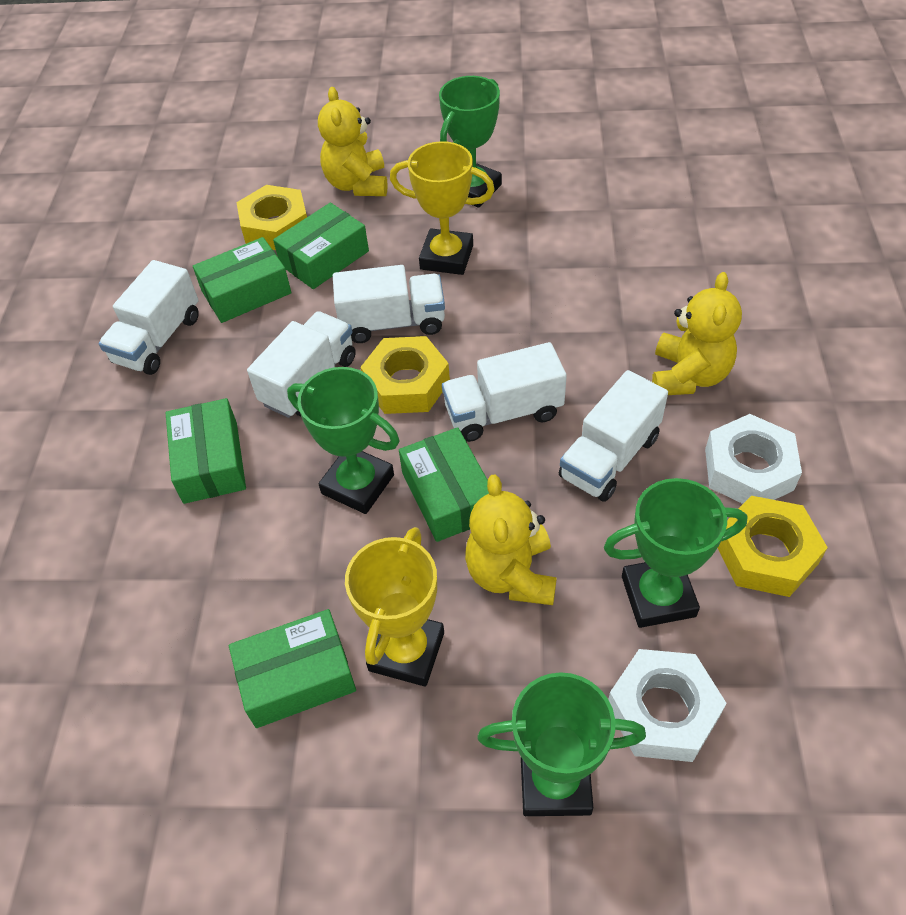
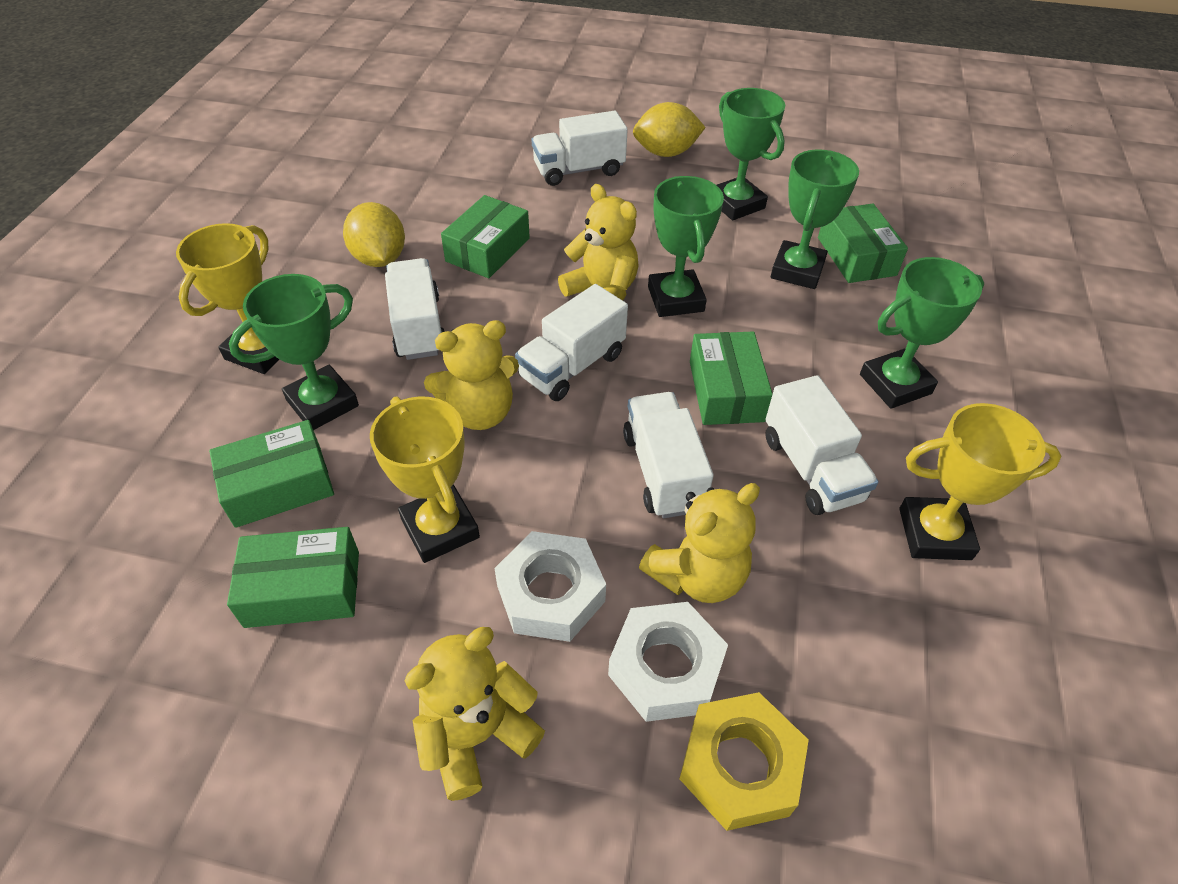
green trophy: 4 -> 5
yellow lemon: 0 -> 2
yellow nut: 3 -> 1
yellow teddy bear: 3 -> 4
yellow trophy: 2 -> 3

